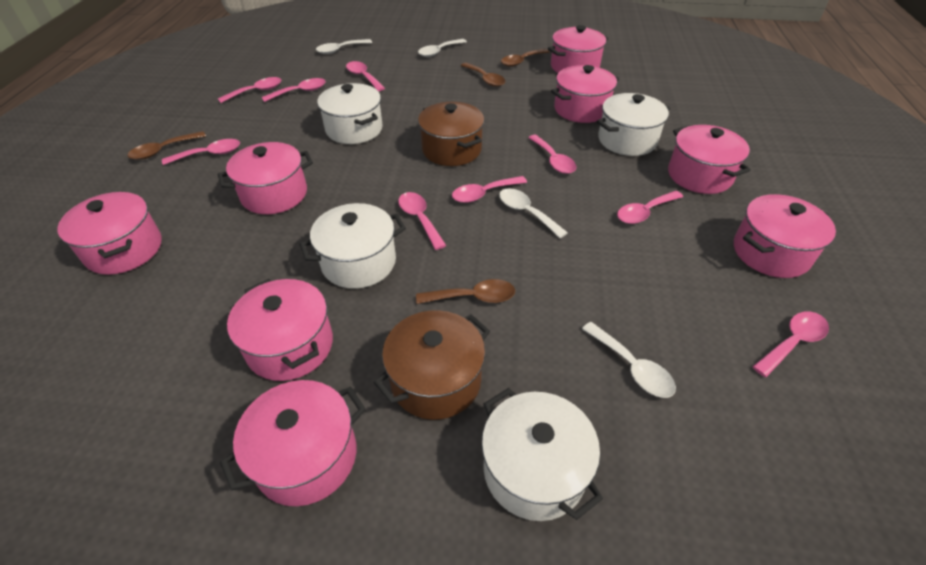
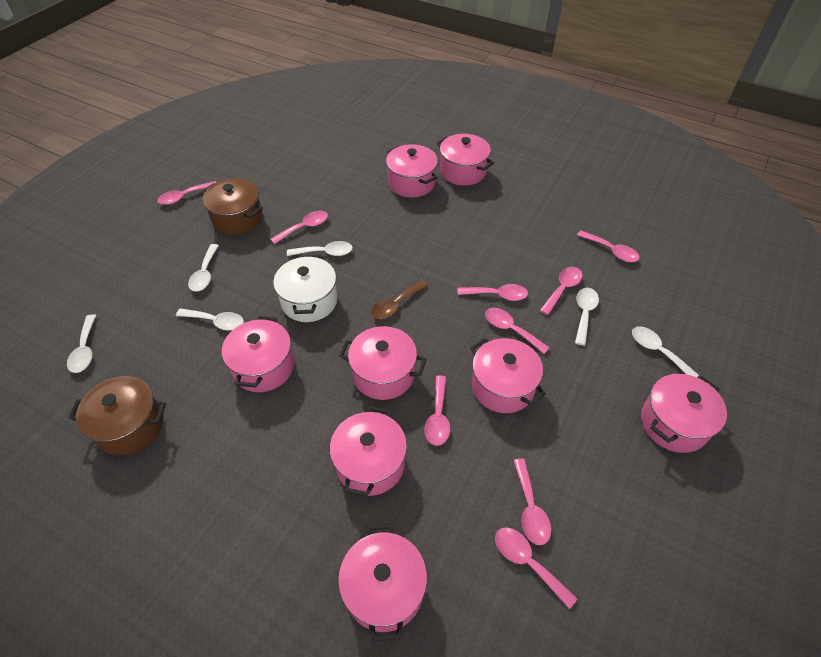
brown spoon: 4 -> 1
white pot: 4 -> 1
white spoon: 4 -> 6

